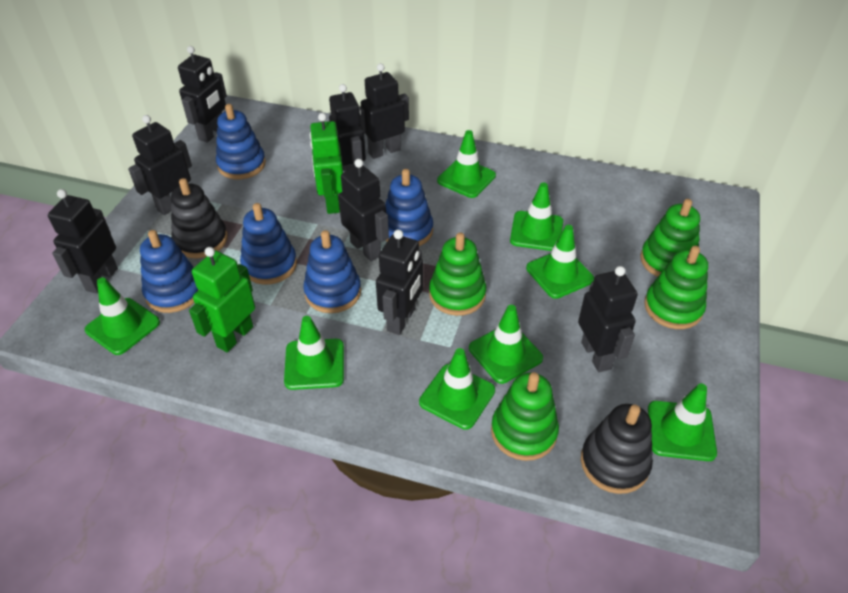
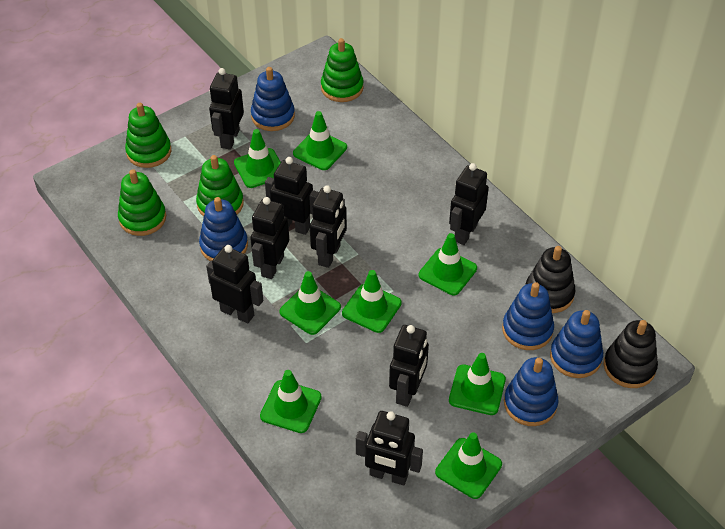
green robot: 2 -> 0

